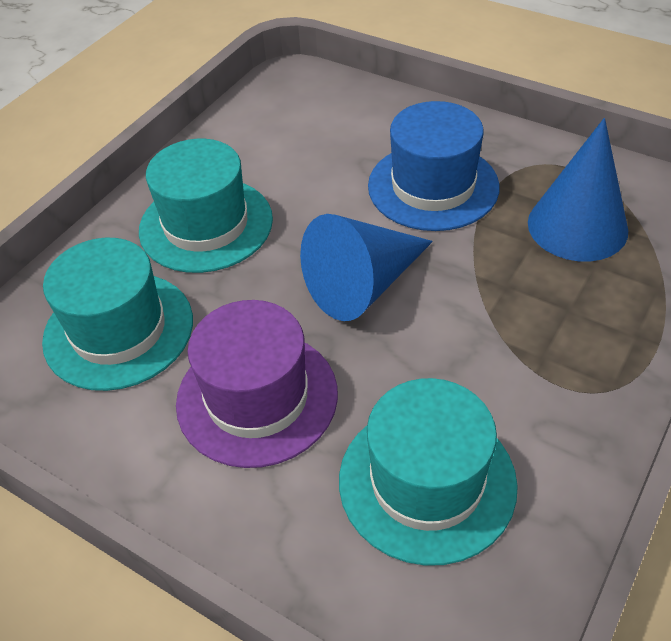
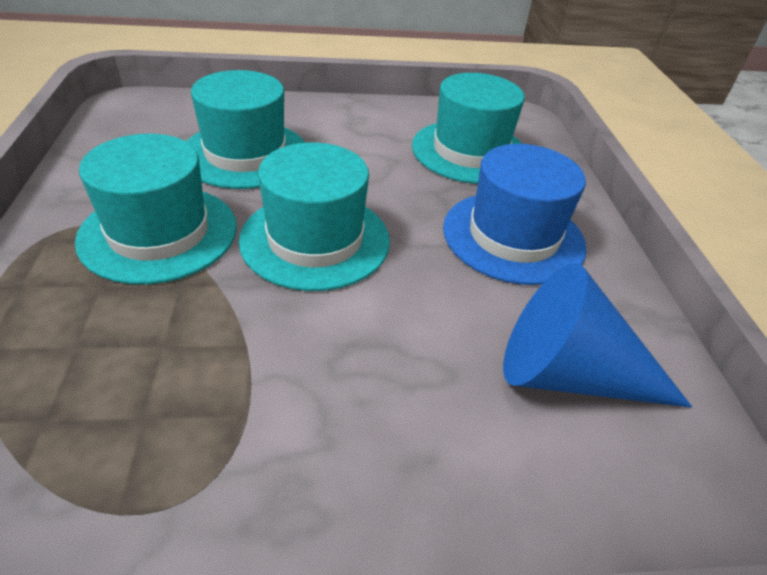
blue cone: 2 -> 1
purple hat: 1 -> 0
turquoise hat: 3 -> 4

